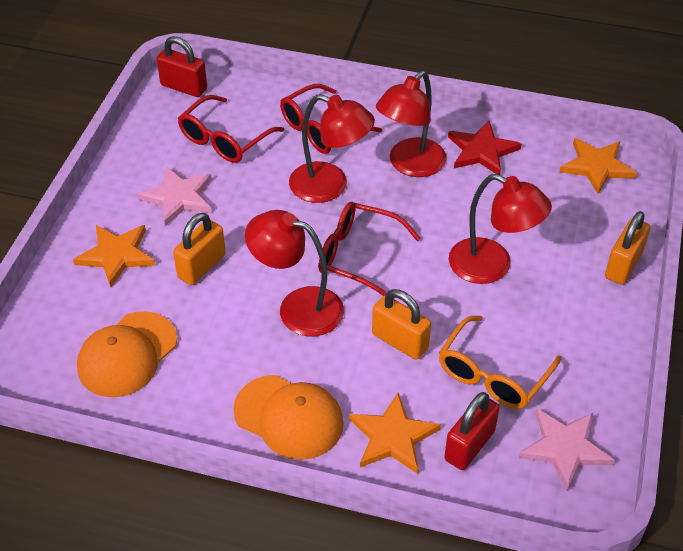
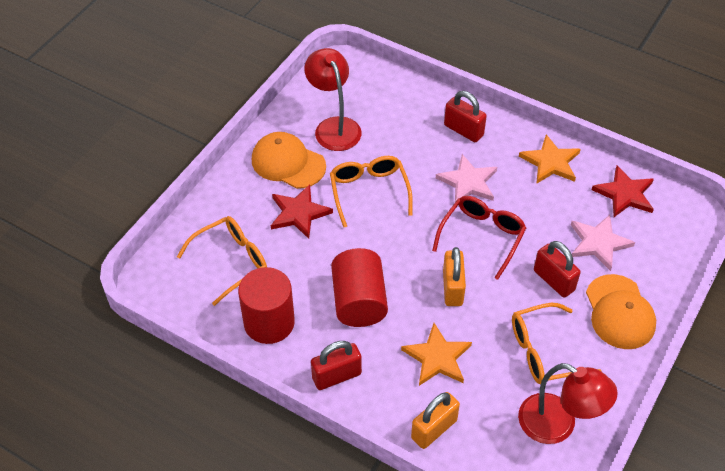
orange glasses: 1 -> 3
orange padlock: 3 -> 2
orange star: 3 -> 2
red cylinder: 0 -> 2
red glasses: 3 -> 1
red lamp: 4 -> 2
red padlock: 2 -> 3
red star: 1 -> 2

